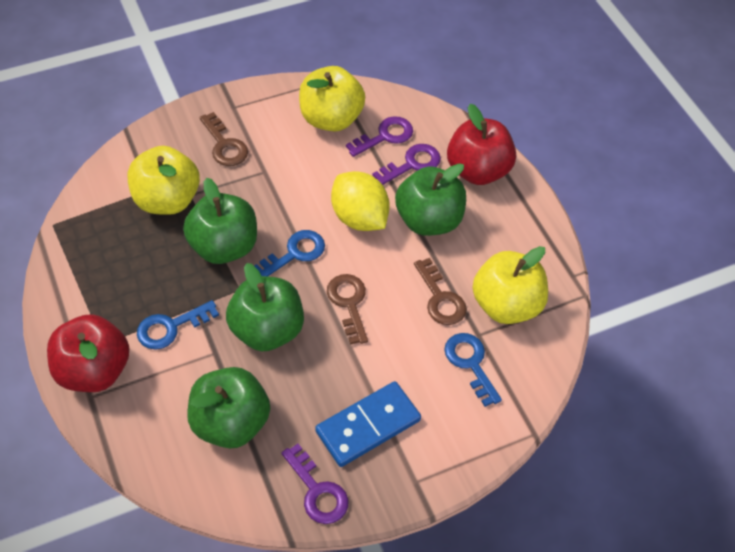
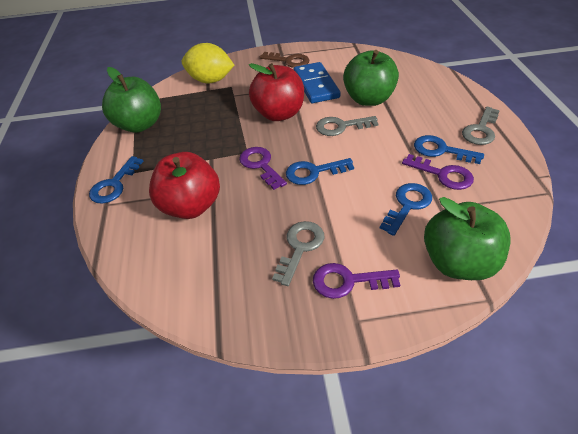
blue key: 3 -> 4
brown key: 3 -> 1
green apple: 4 -> 3
grey key: 0 -> 3
yellow apple: 3 -> 0

